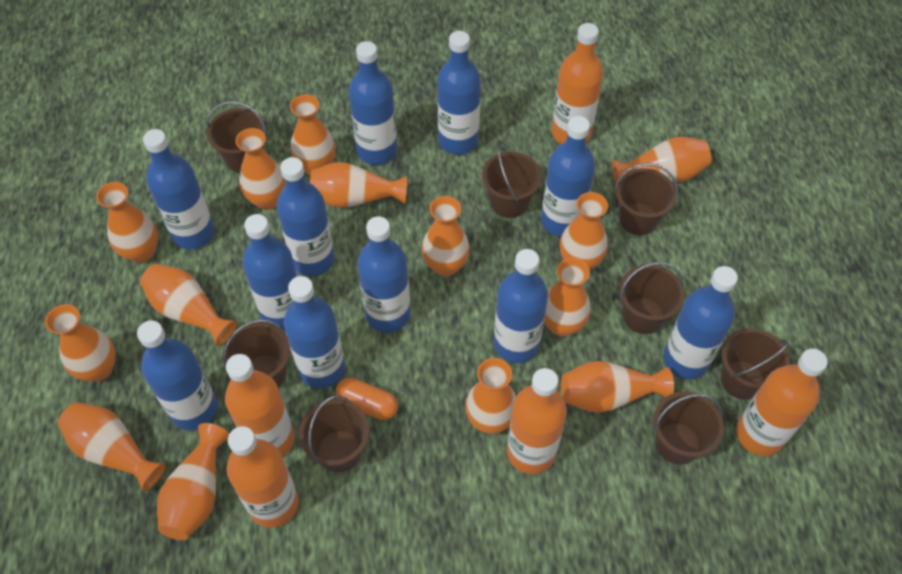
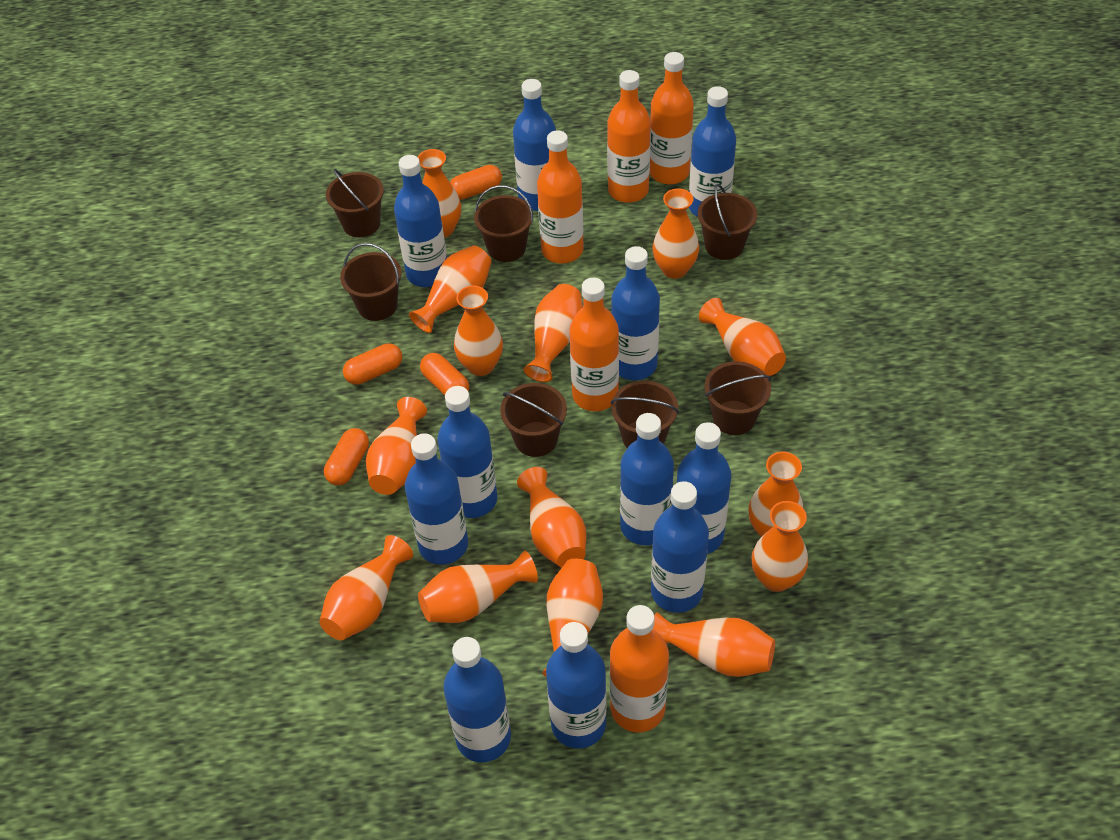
brown bucket: 8 -> 7
orange capsule: 1 -> 4

